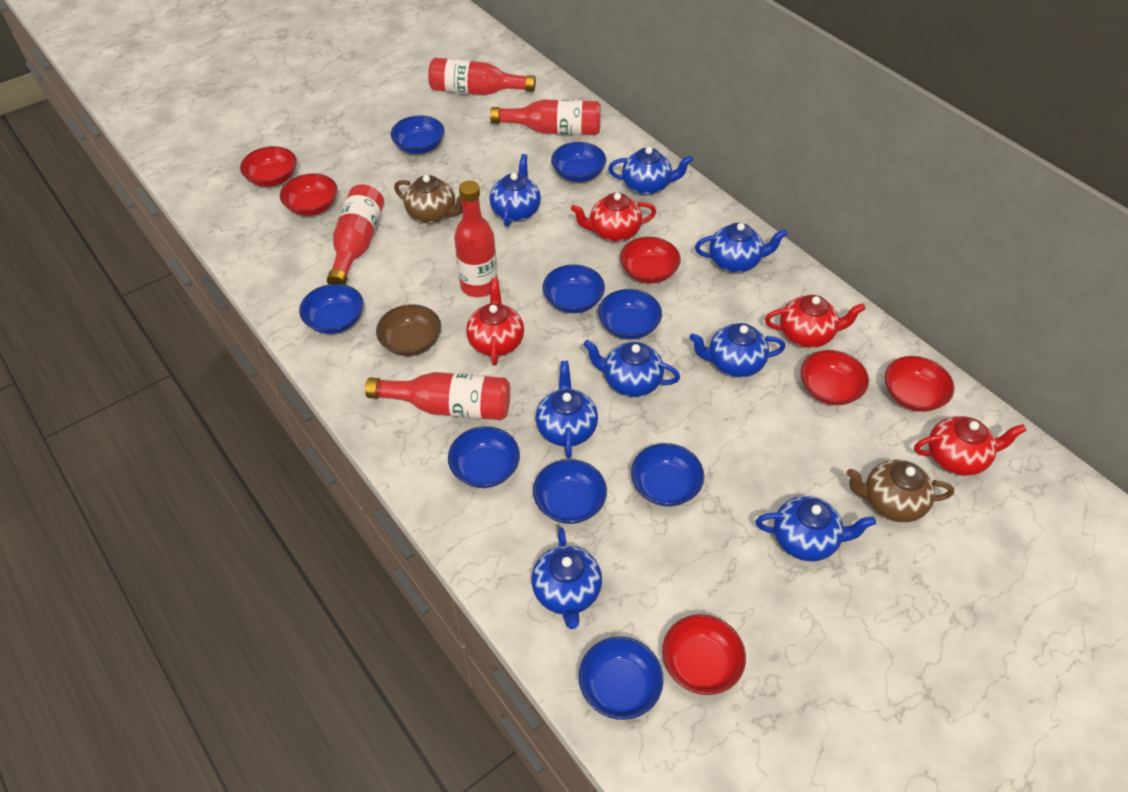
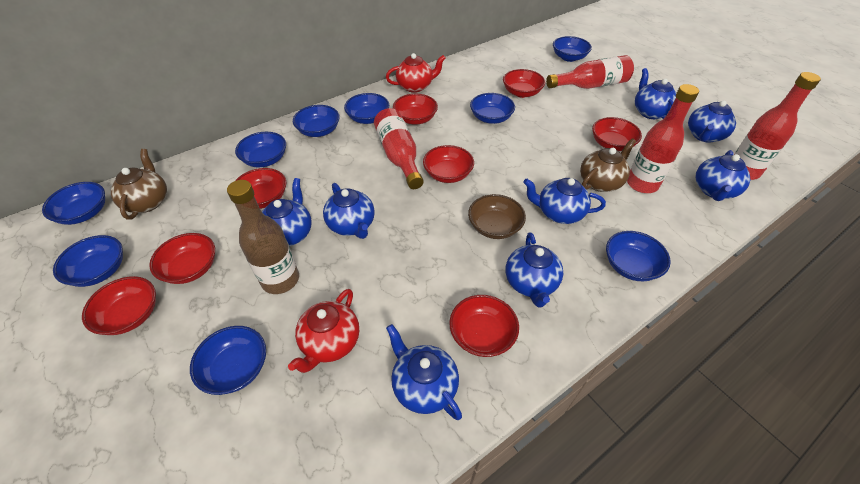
brown bottle: 0 -> 1
red bottle: 5 -> 4
red bowl: 6 -> 8
red teapot: 4 -> 2

